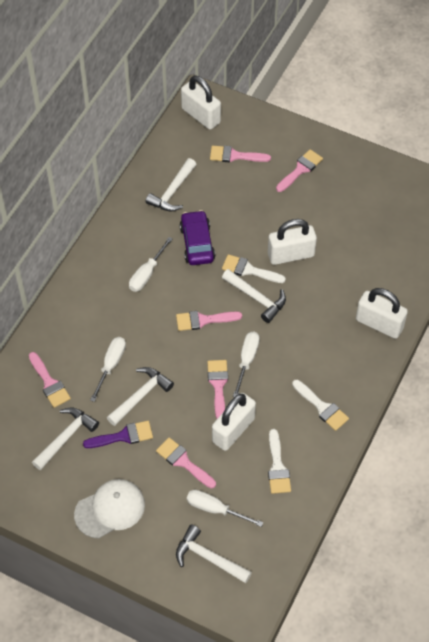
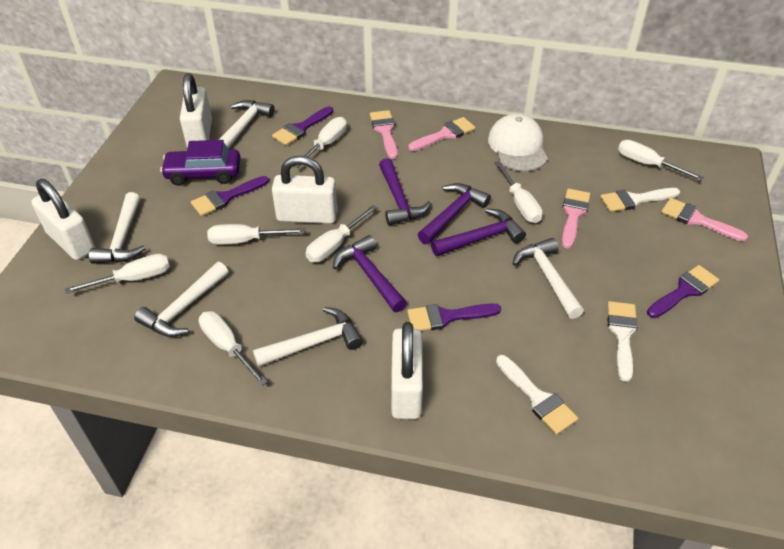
pink brush: 6 -> 4
purple brush: 1 -> 4
purple hammer: 0 -> 4
white screwdriver: 4 -> 7

